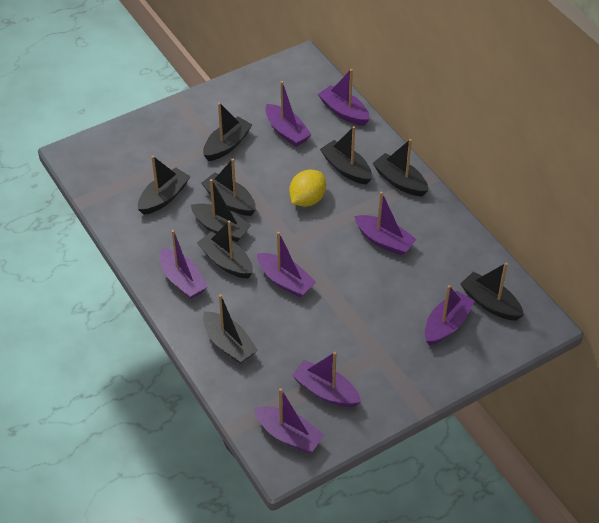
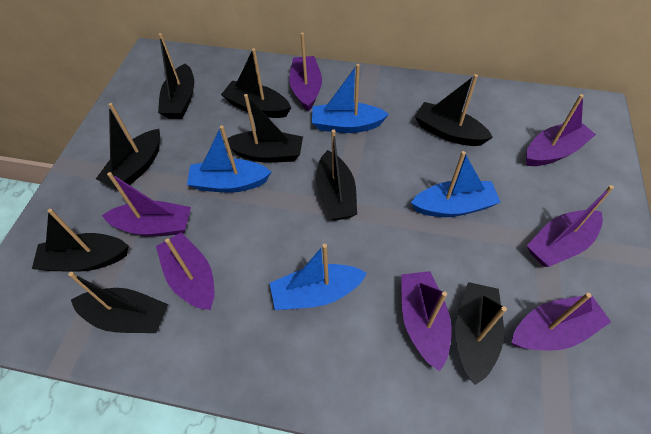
blue boat: 0 -> 4
purple boat: 8 -> 7
yellow lemon: 1 -> 0

